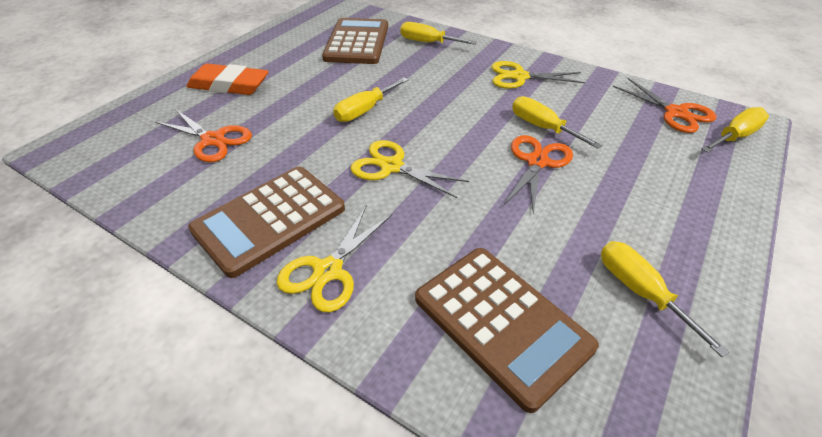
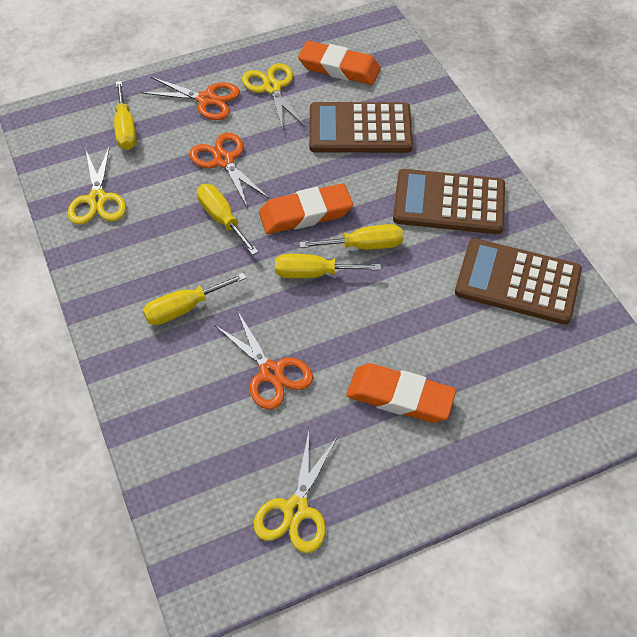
orange eraser: 1 -> 3

